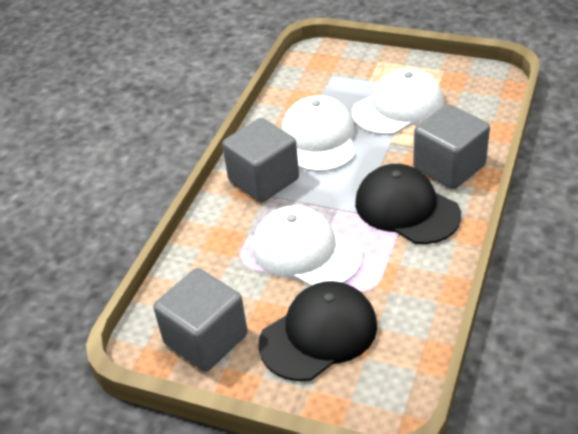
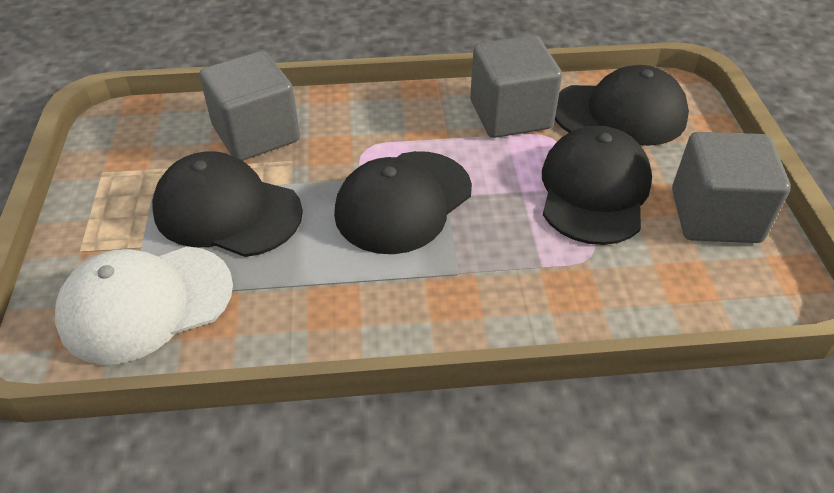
black cap: 2 -> 4
white cap: 3 -> 1

